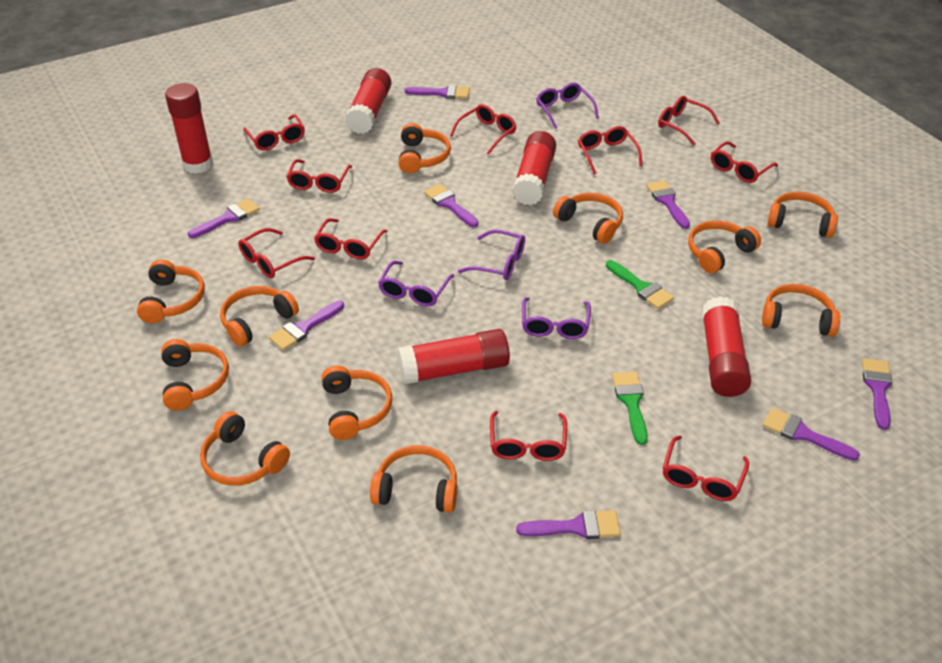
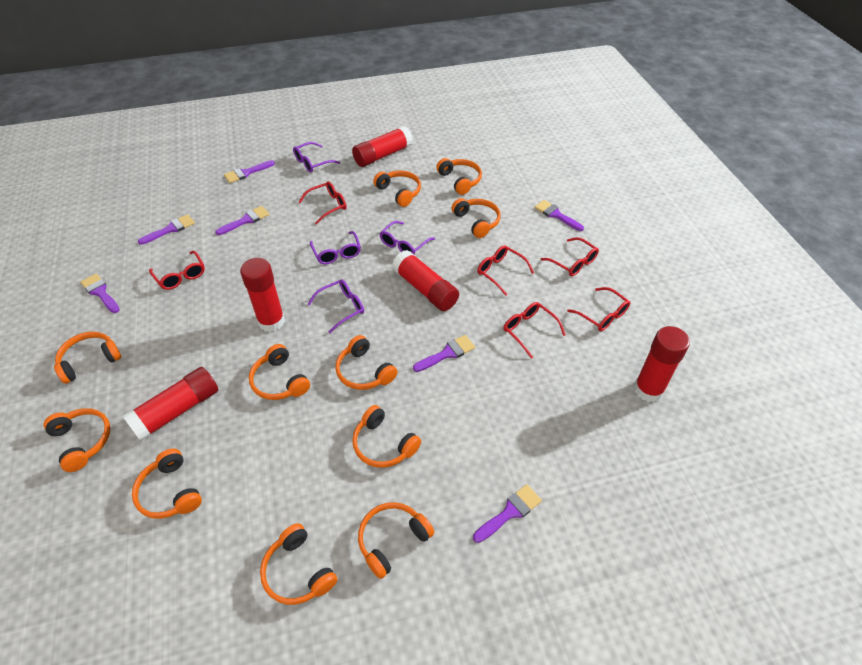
green brush: 2 -> 0
purple brush: 8 -> 7
red glasses: 10 -> 6

